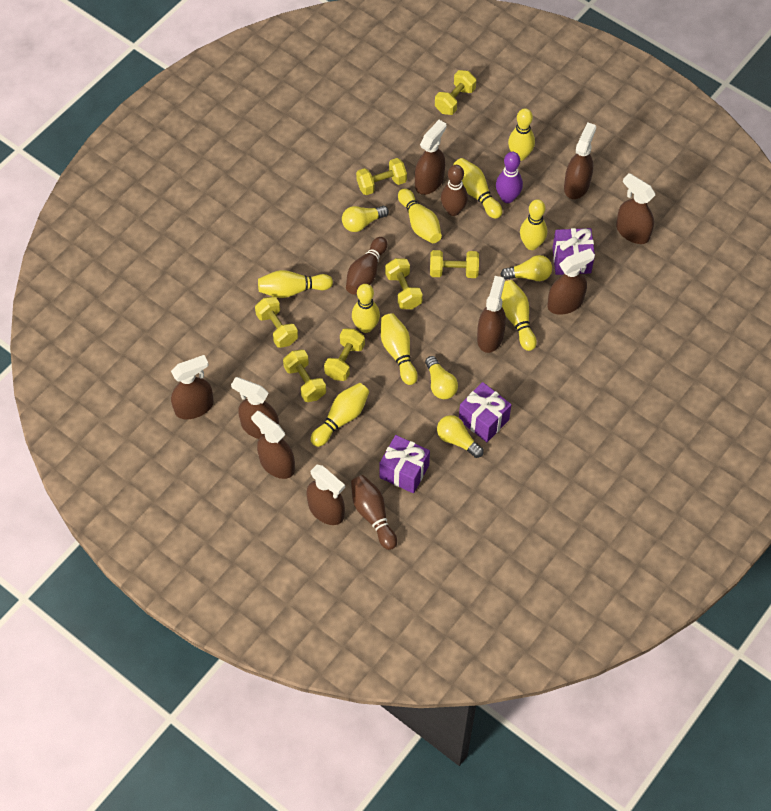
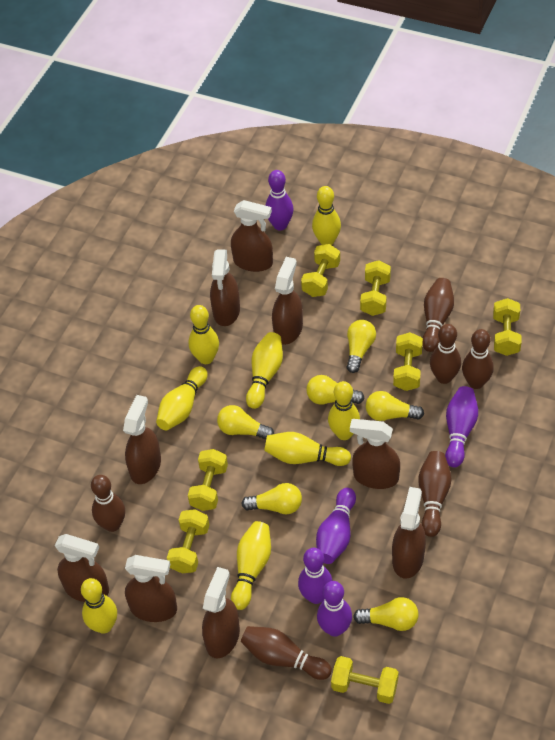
brown bowling pin: 3 -> 6
purple bowling pin: 1 -> 5
purple gift: 3 -> 0
yellow bowling pin: 9 -> 8
yellow light bulb: 4 -> 6

